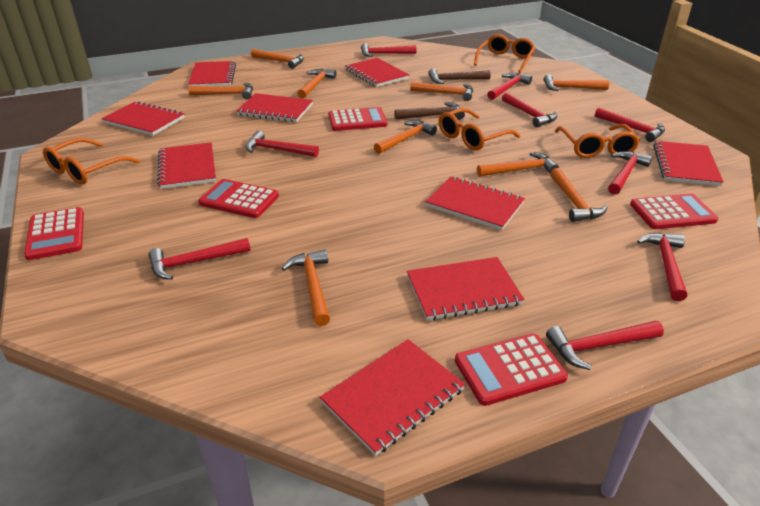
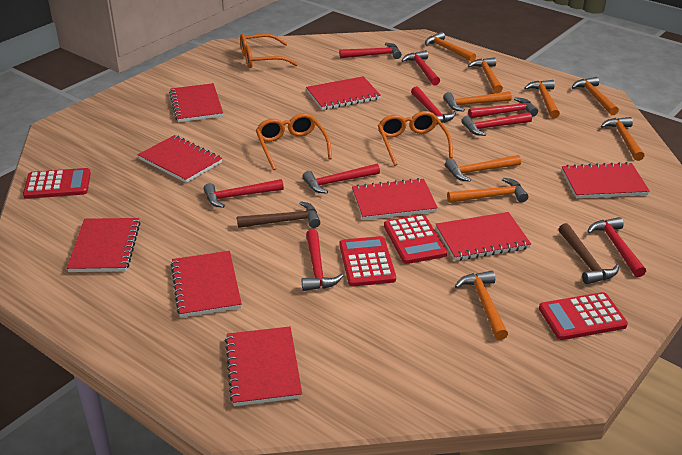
orange glasses: 4 -> 3
red calculator: 5 -> 4

